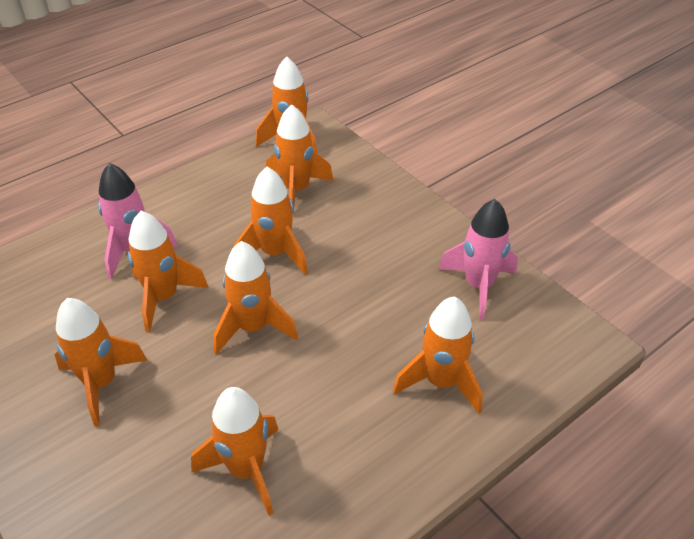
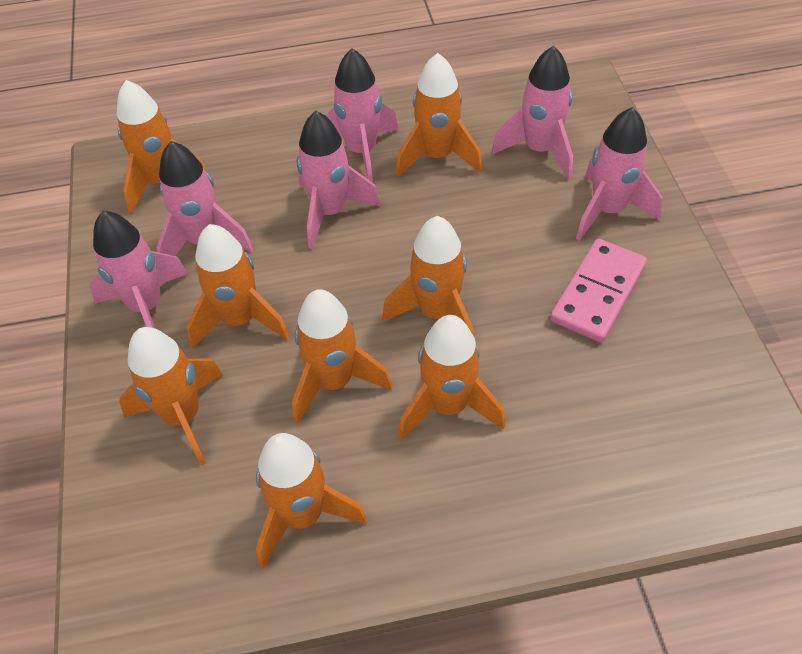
pink domino: 0 -> 1
pink rocket: 2 -> 6

